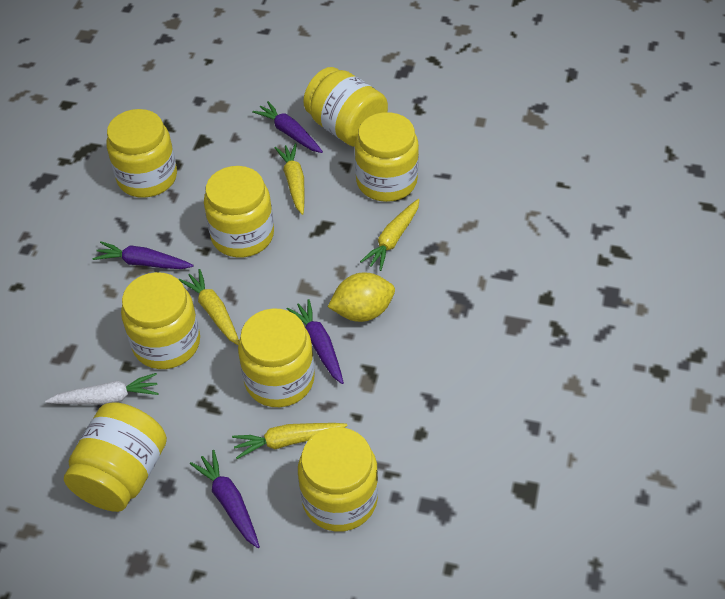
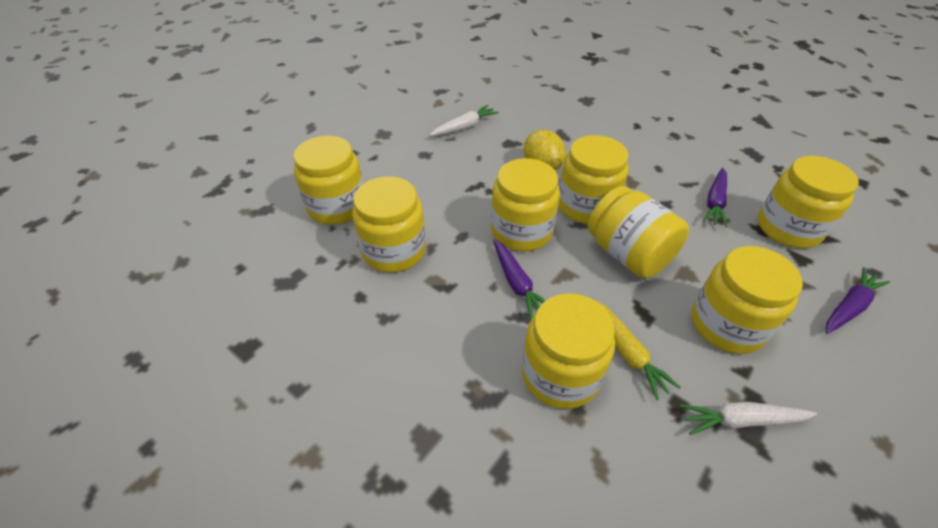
purple carrot: 4 -> 3
white carrot: 1 -> 2
yellow carrot: 4 -> 1

